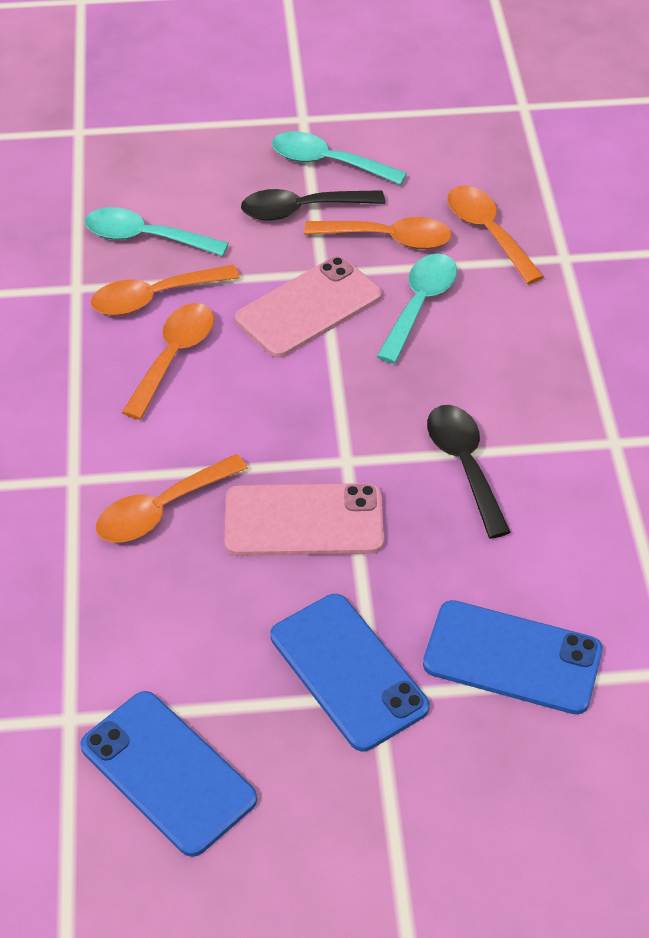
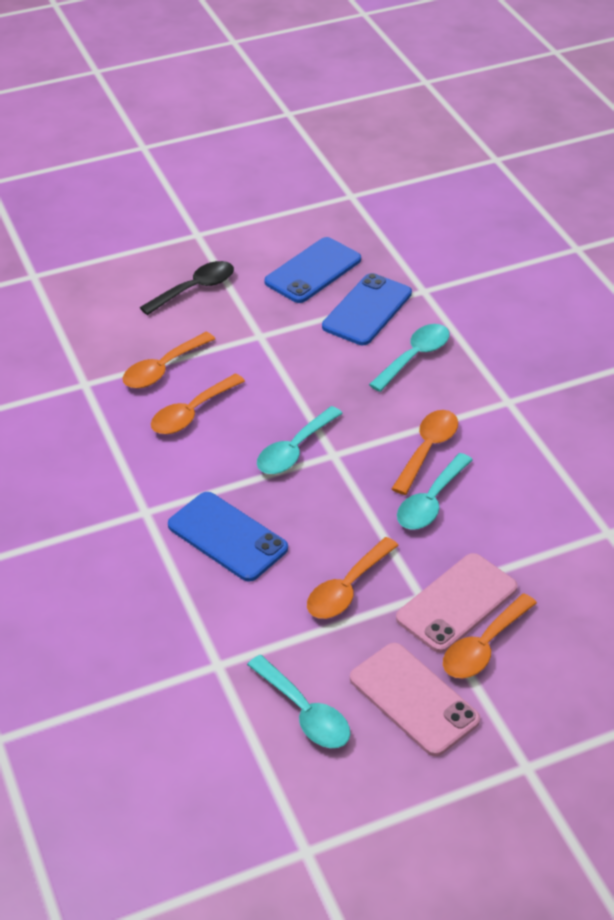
black spoon: 2 -> 1
turquoise spoon: 3 -> 4

